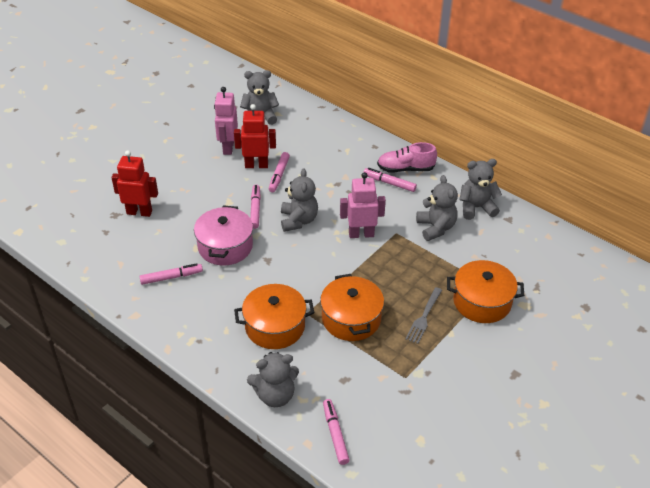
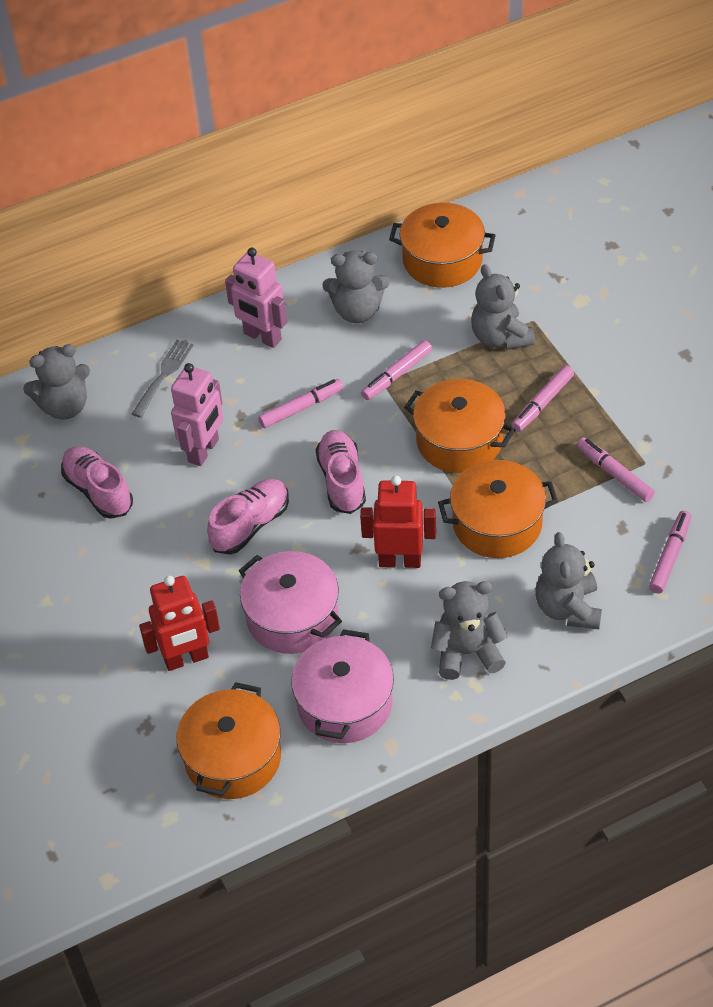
orange pot: 3 -> 4
pink pot: 1 -> 2
pink shoe: 1 -> 3

